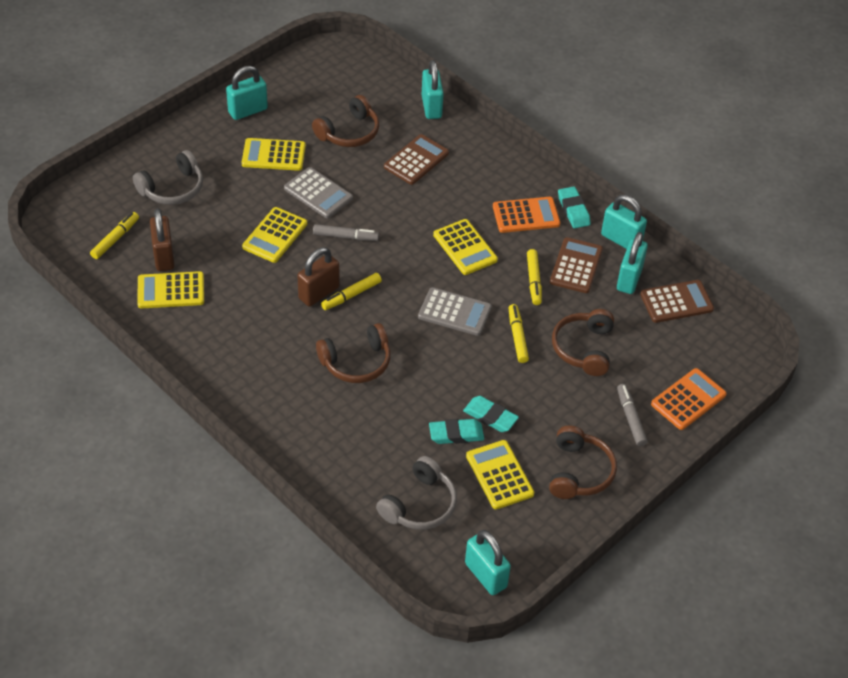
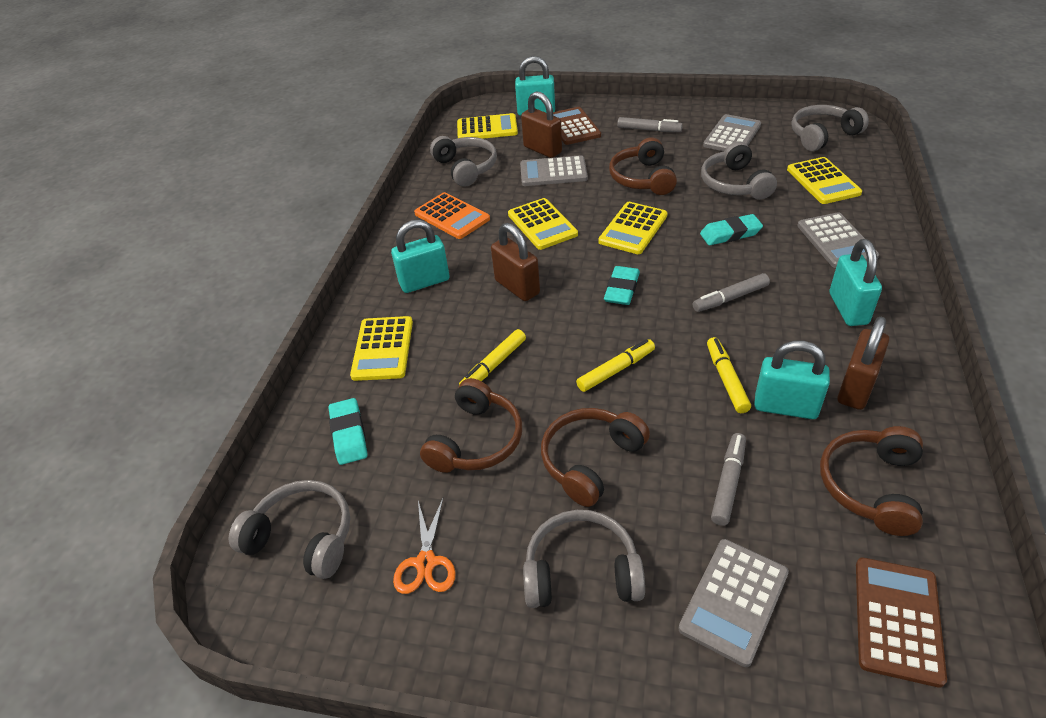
brown calculator: 3 -> 2
brown padlock: 2 -> 3
grey calculator: 2 -> 4
grey headphones: 2 -> 5
grey marker: 2 -> 3
orange calculator: 2 -> 1
orange scissors: 0 -> 1
turquoise padlock: 5 -> 4
yellow marker: 4 -> 3

